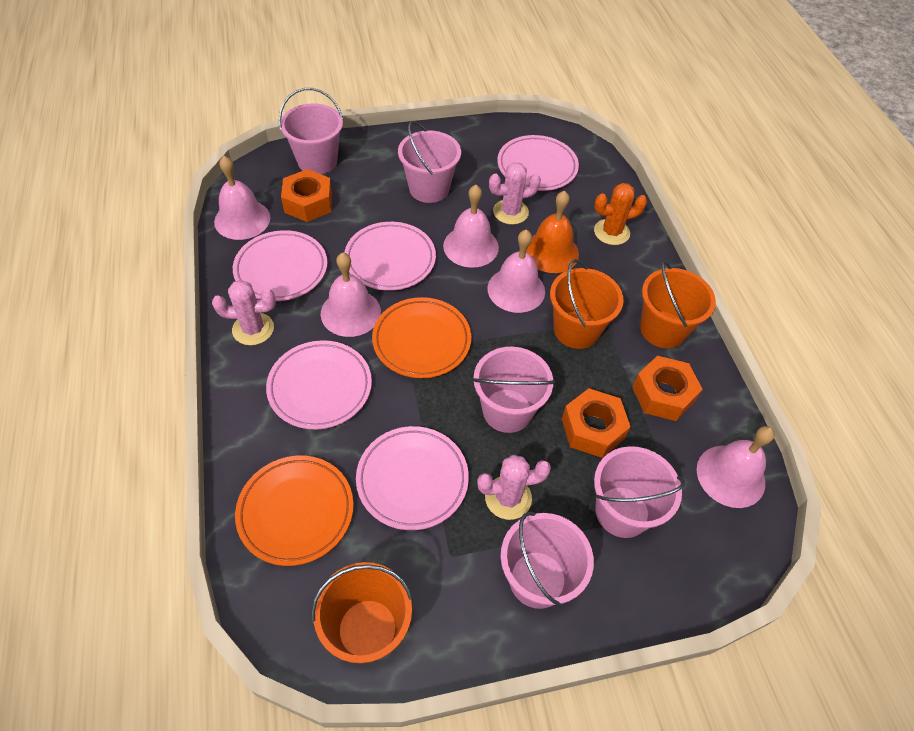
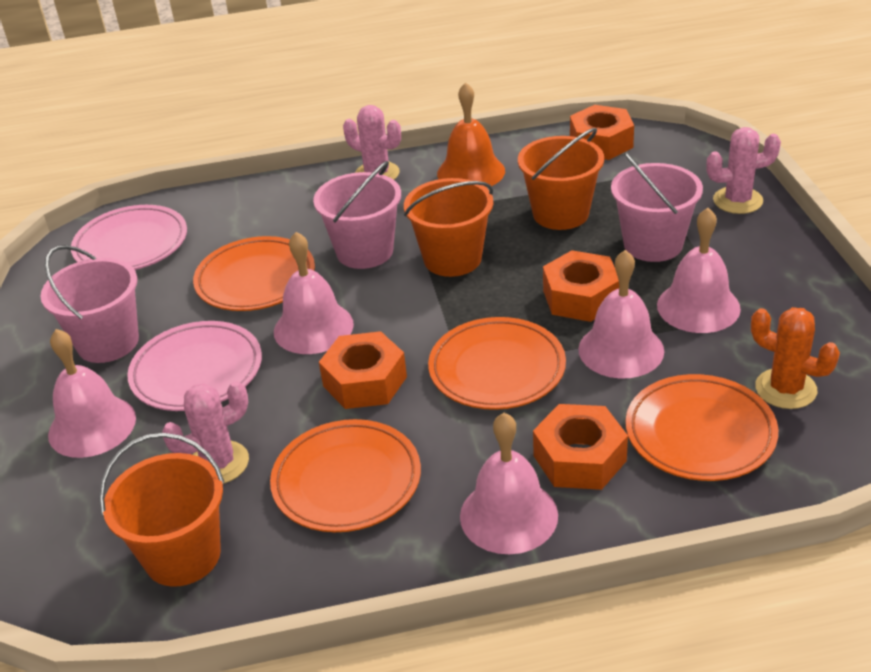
orange nut: 3 -> 4
orange plate: 2 -> 4
pink bucket: 5 -> 3
pink plate: 5 -> 2

